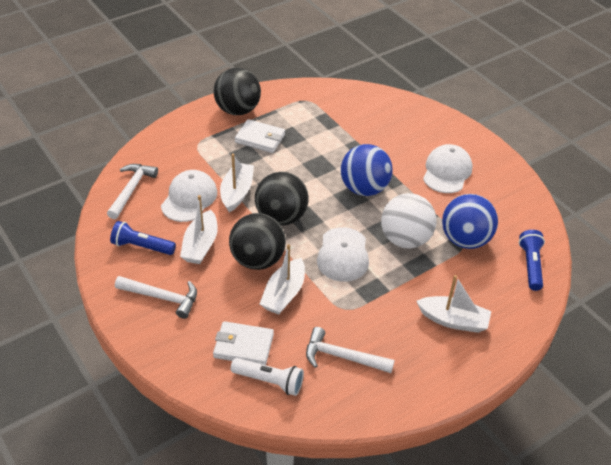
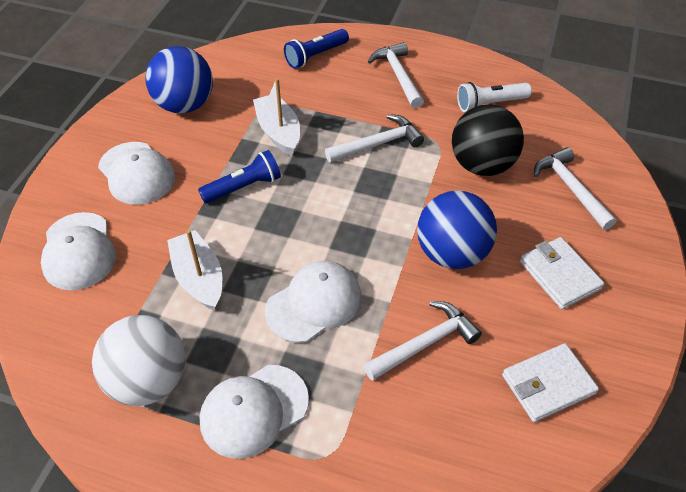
black ball: 3 -> 1
white boat: 4 -> 2
white cap: 3 -> 4
white hammer: 3 -> 4

